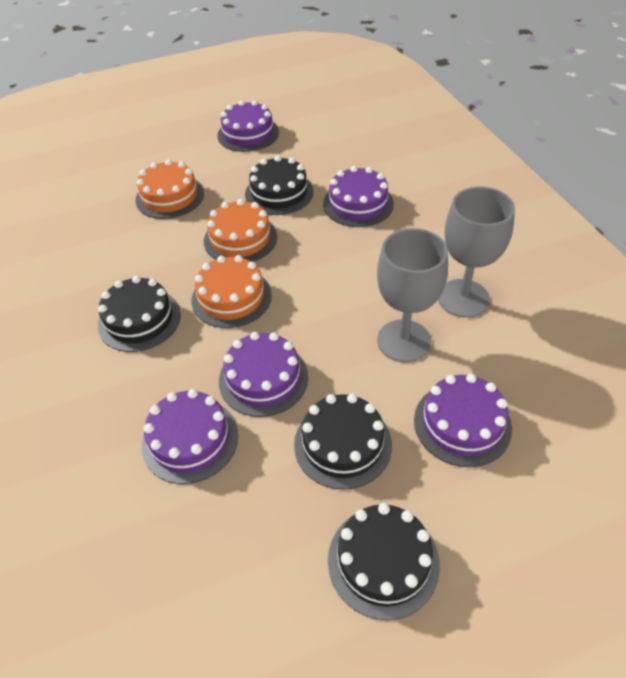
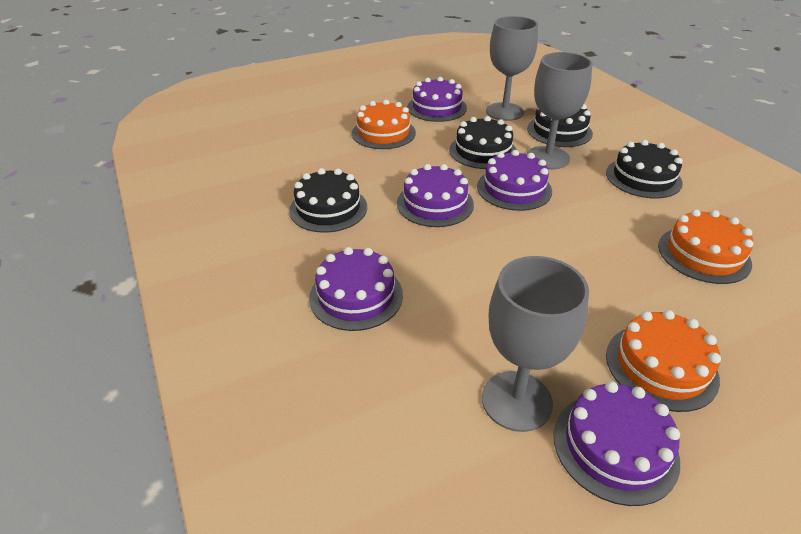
grey goblet: 2 -> 3

